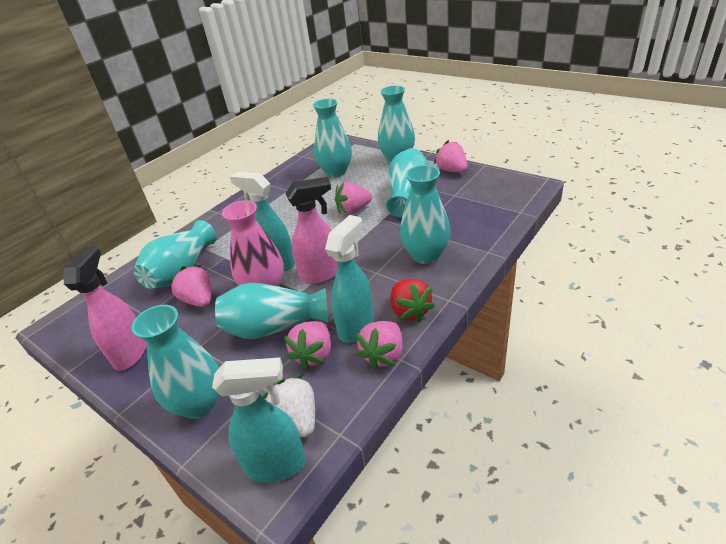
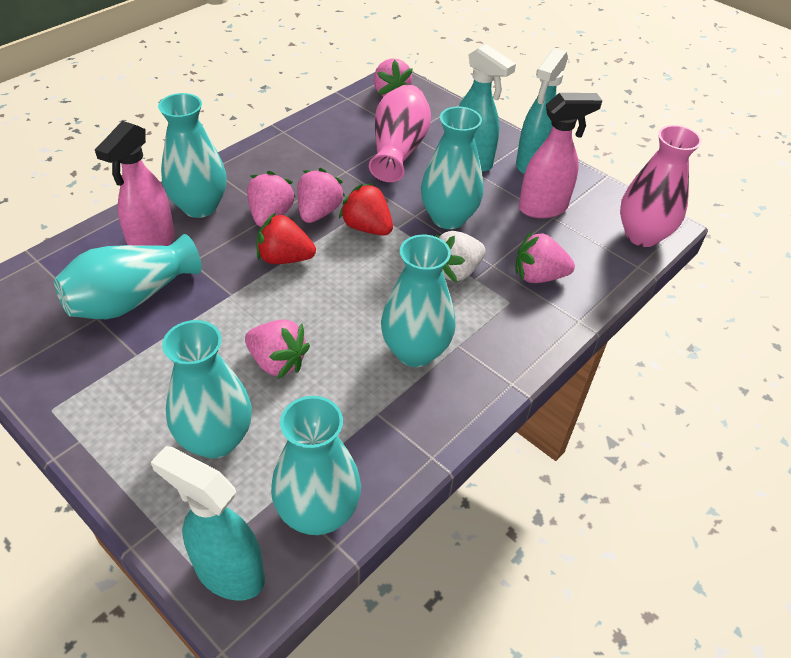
pink vase: 1 -> 2
red strawberry: 1 -> 2
turquoise vase: 7 -> 6

